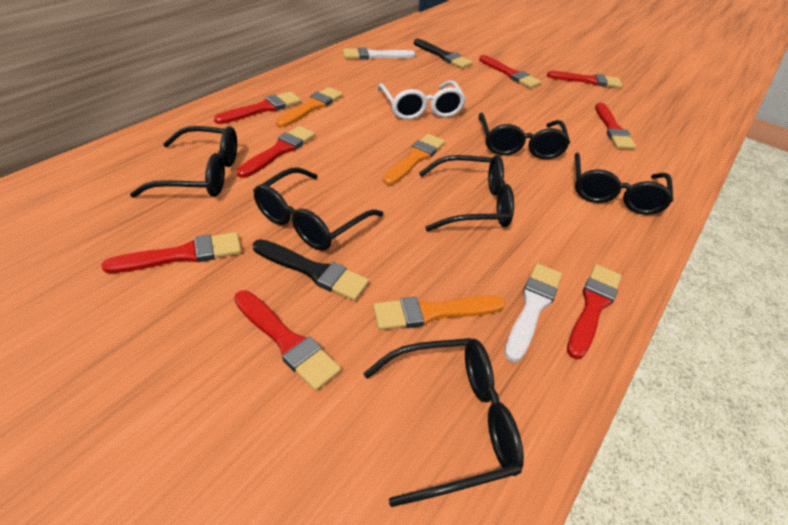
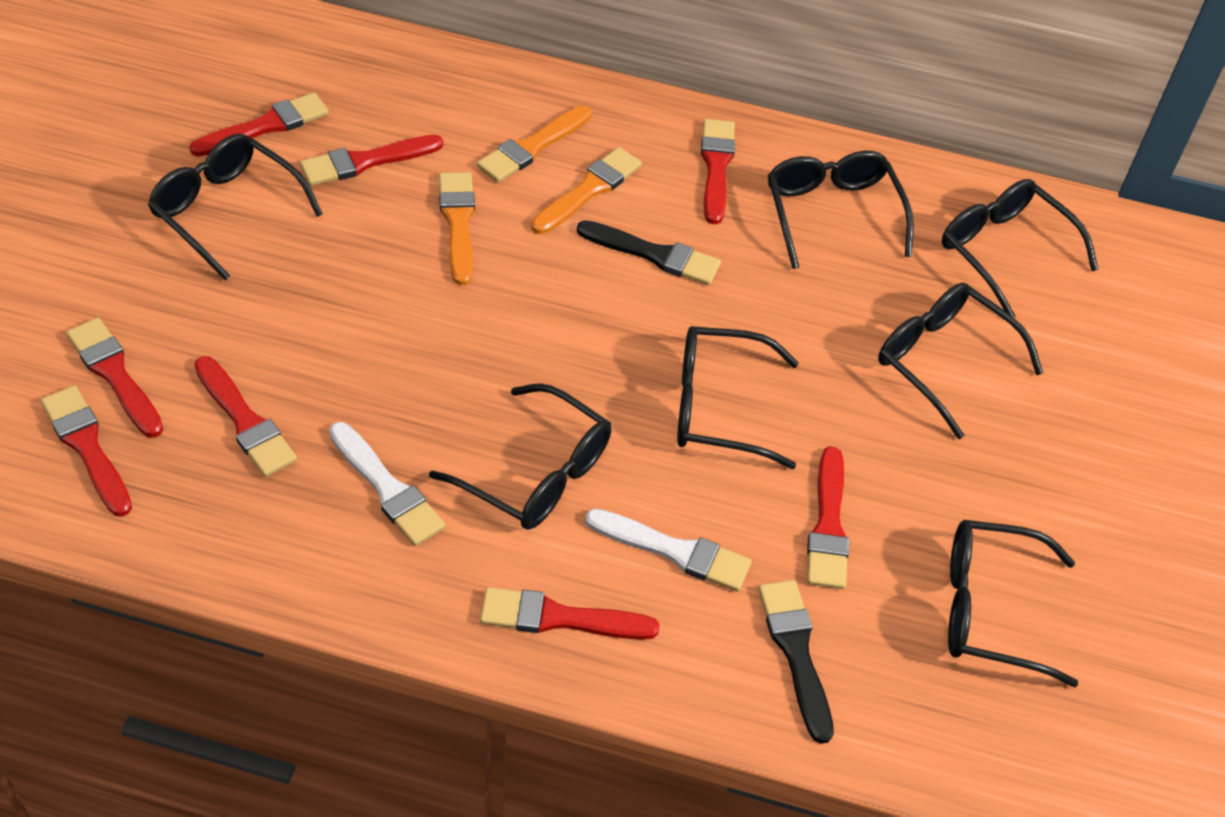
black glasses: 6 -> 7
white glasses: 1 -> 0

